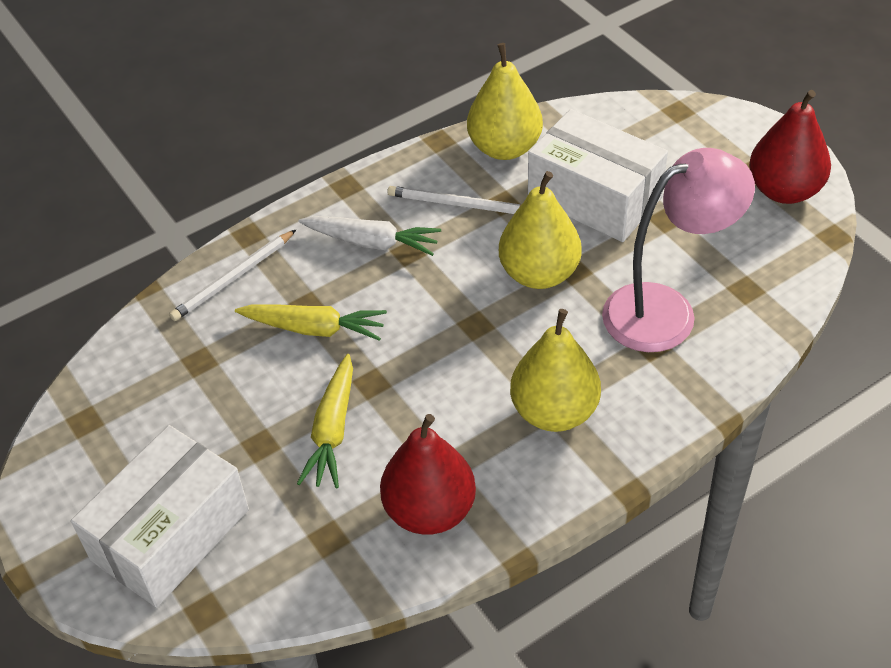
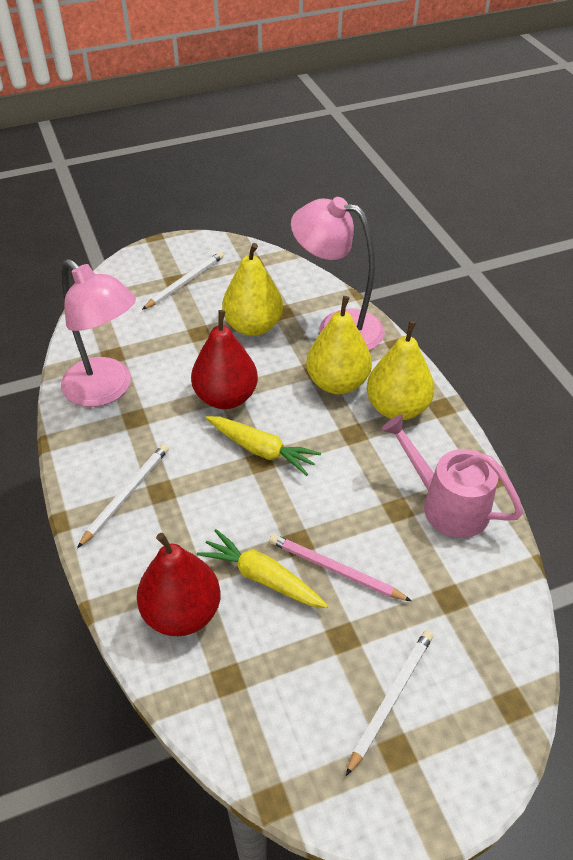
pink lamp: 1 -> 2
pink pencil: 0 -> 1
pink watering can: 0 -> 1
white box: 2 -> 0
white carrot: 1 -> 0
white pencil: 2 -> 3

